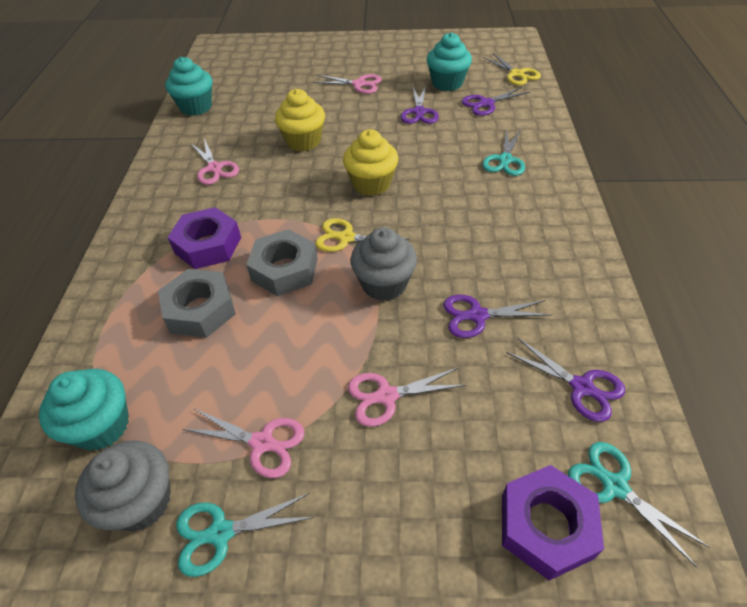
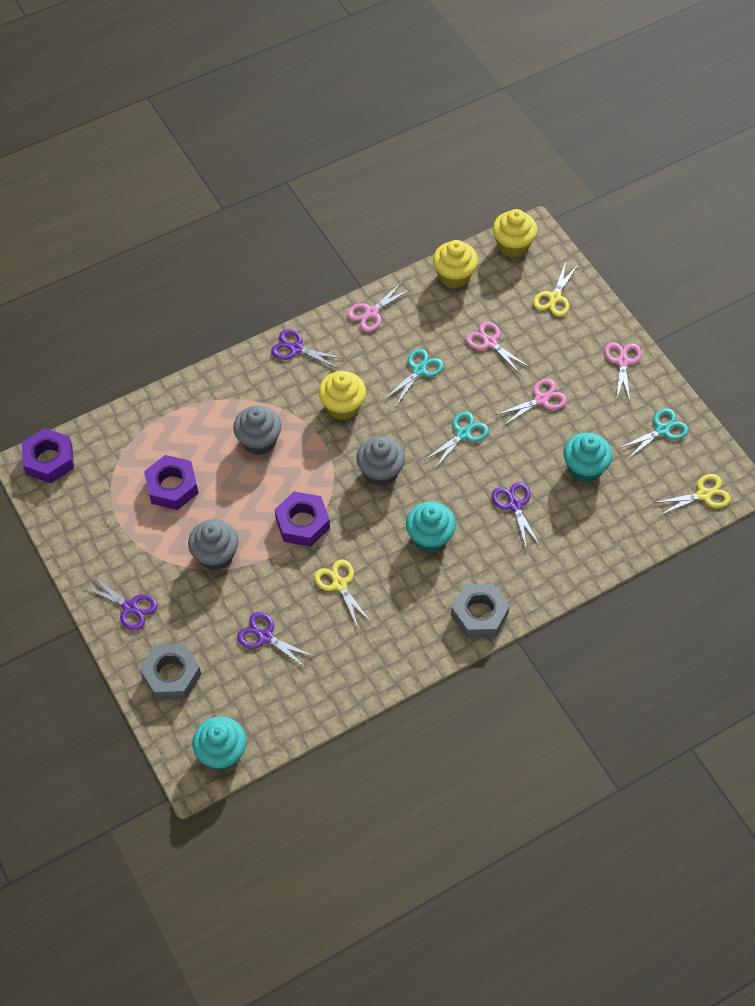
grey cupcake: 2 -> 3
purple nut: 2 -> 3
yellow cupcake: 2 -> 3
yellow scissors: 2 -> 3

